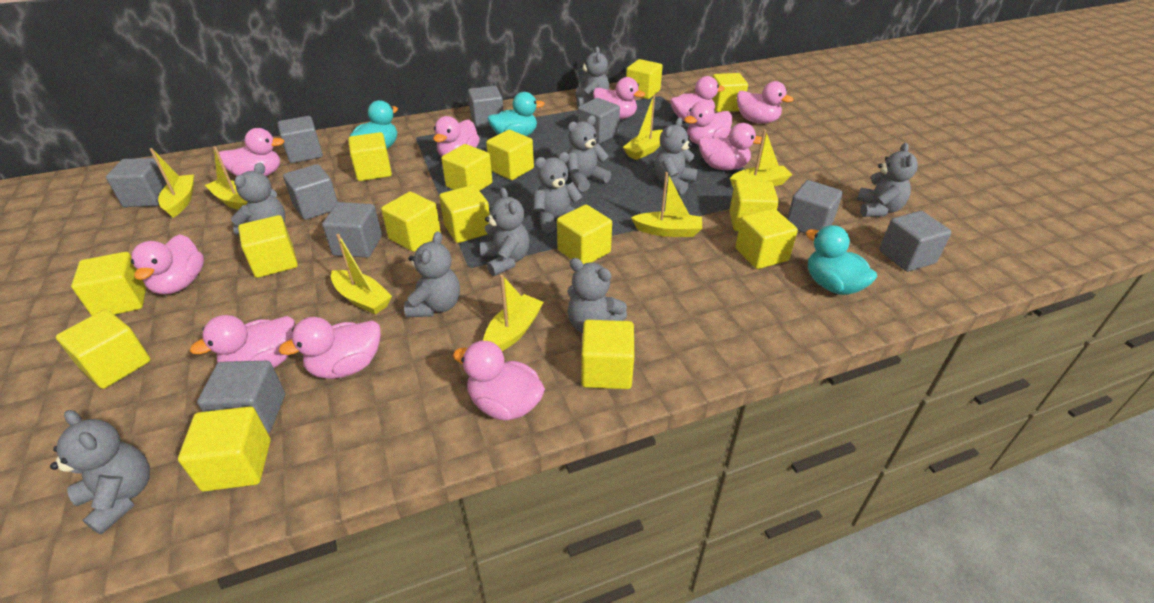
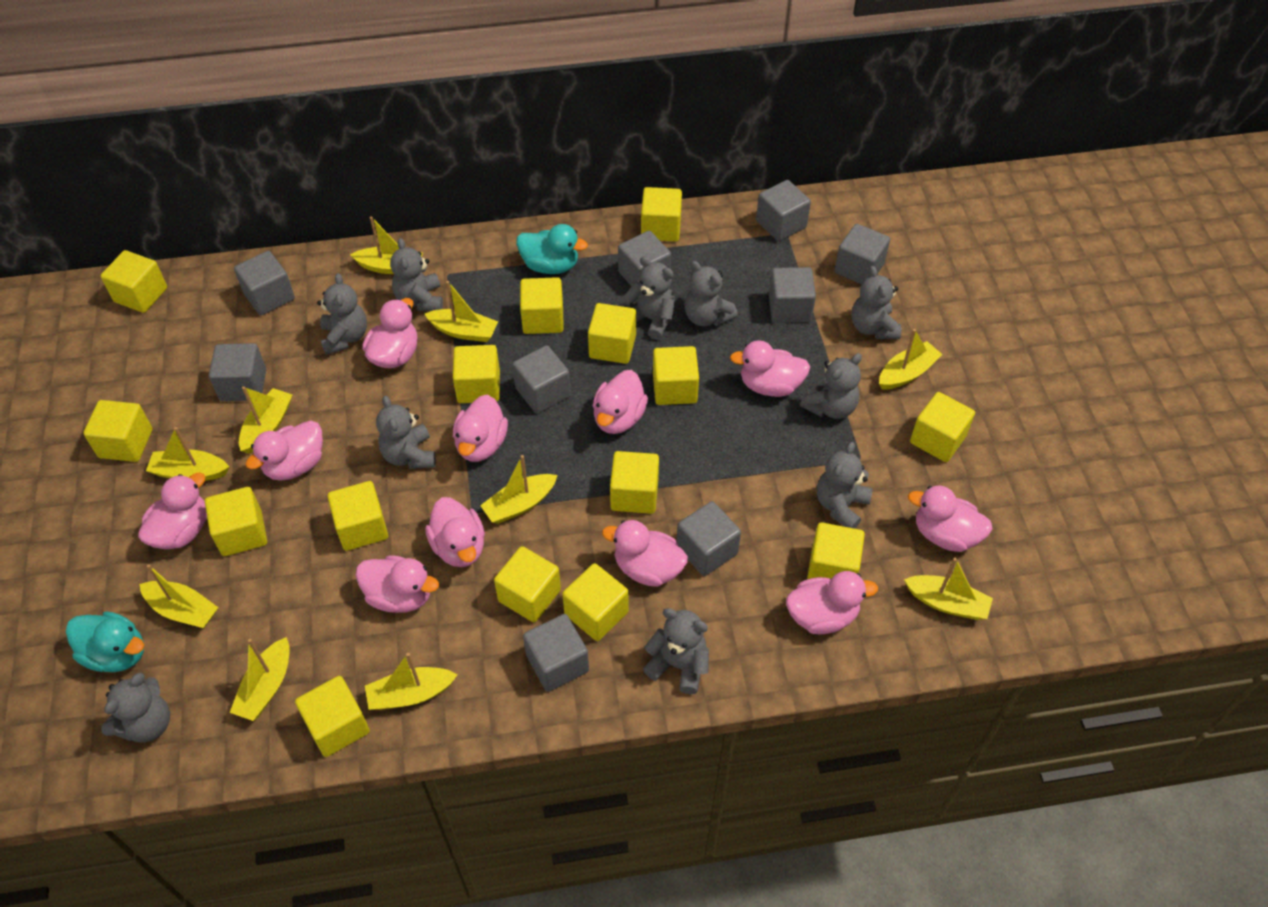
turquoise duck: 3 -> 2
yellow boat: 7 -> 10

